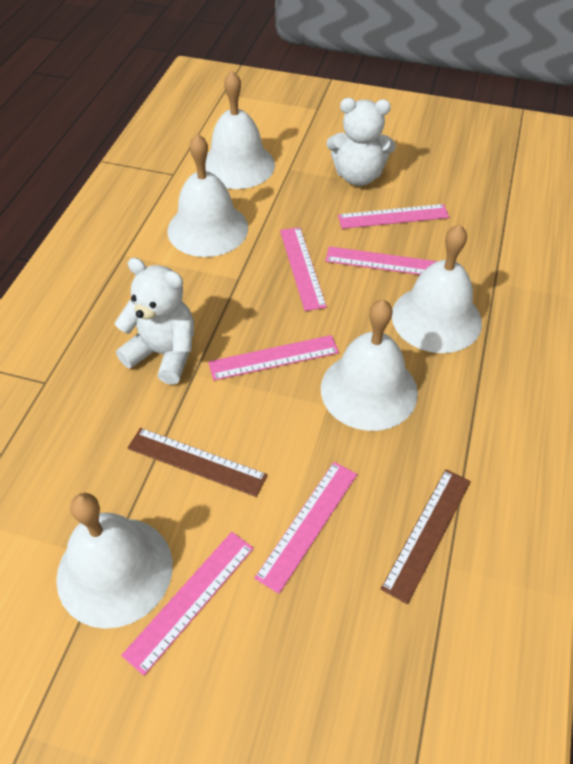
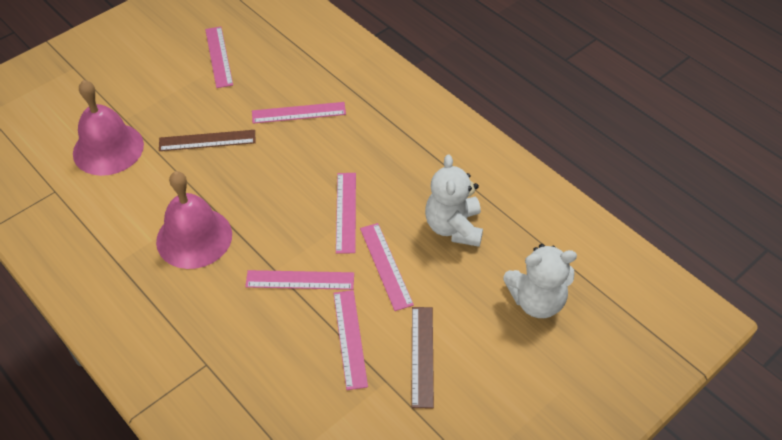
pink bell: 0 -> 2
white bell: 5 -> 0

